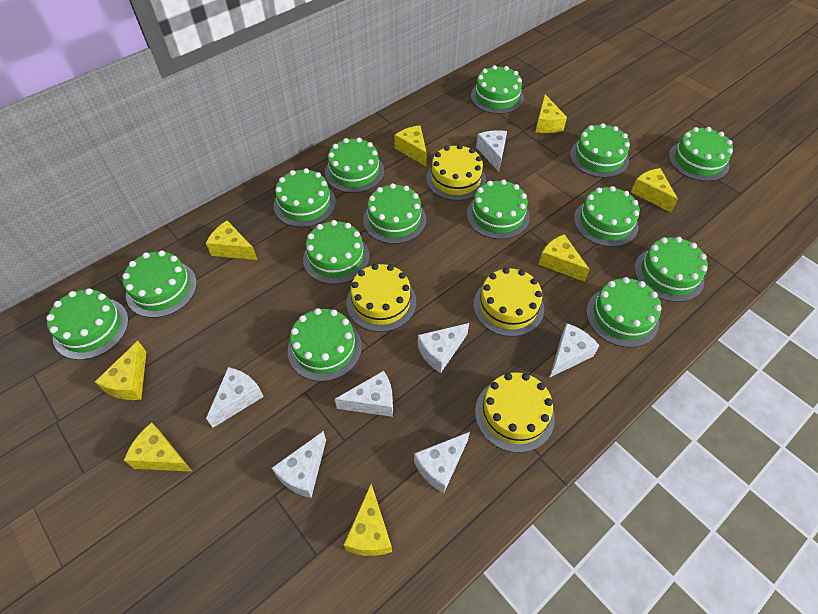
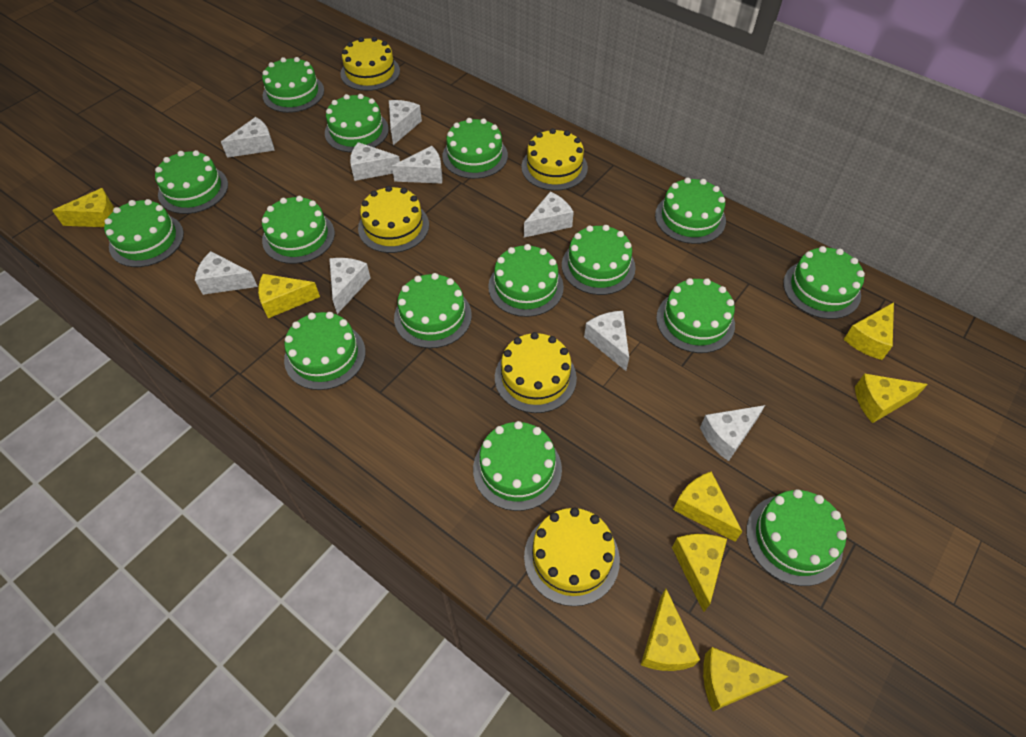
green cake: 14 -> 15
white cheese: 7 -> 9
yellow cake: 4 -> 5

